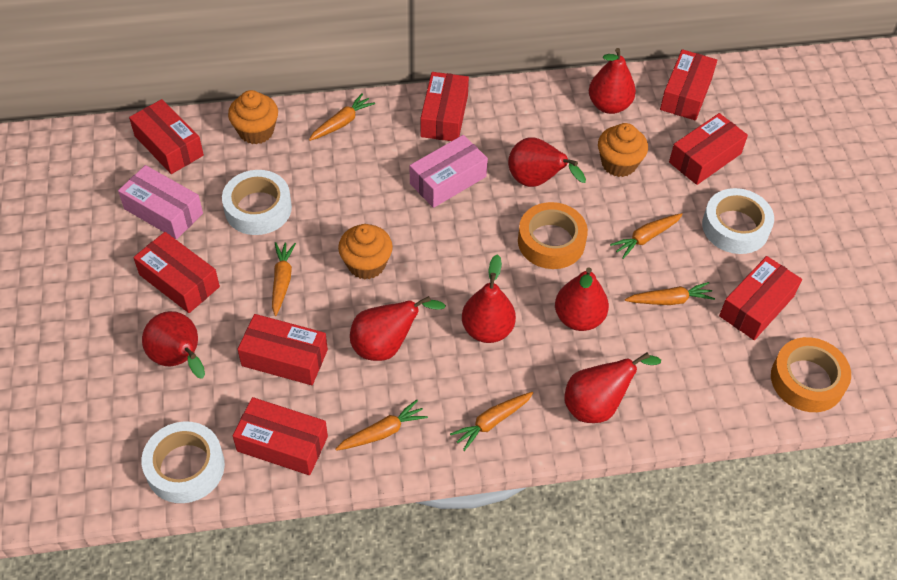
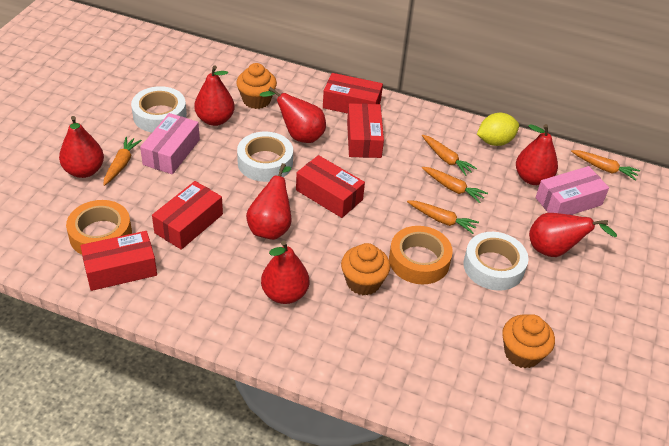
orange carrot: 6 -> 5
red box: 8 -> 5
yellow lemon: 0 -> 1

